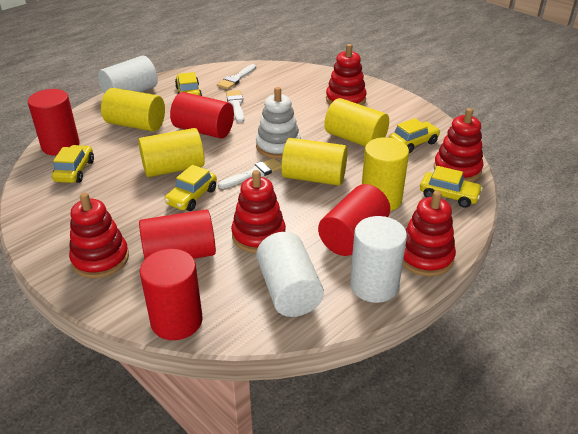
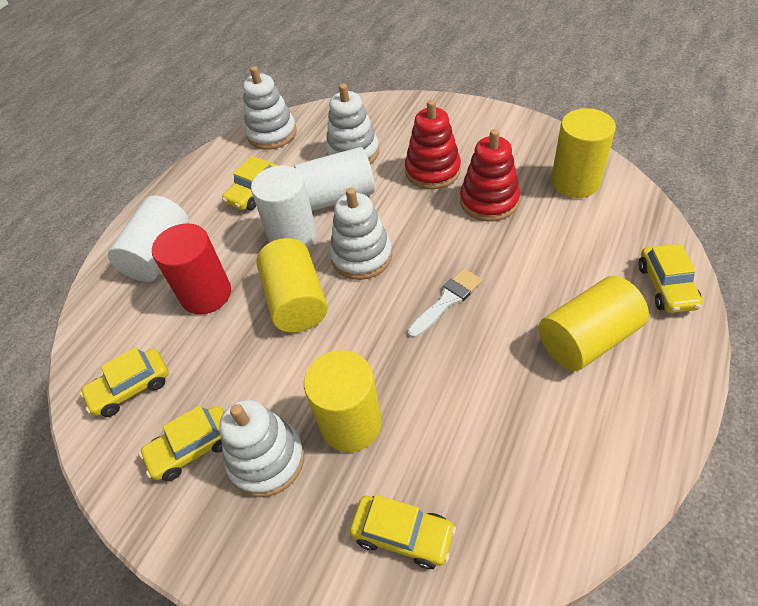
red cylinder: 5 -> 1
red stacking toy: 5 -> 2
white brush: 3 -> 1
white stacking toy: 1 -> 4
yellow cylinder: 5 -> 4

